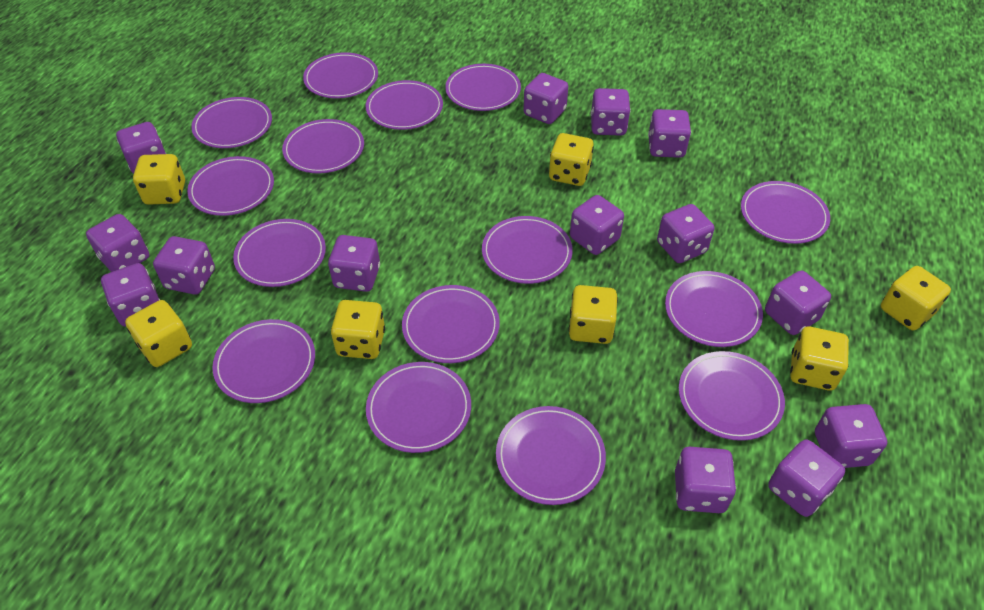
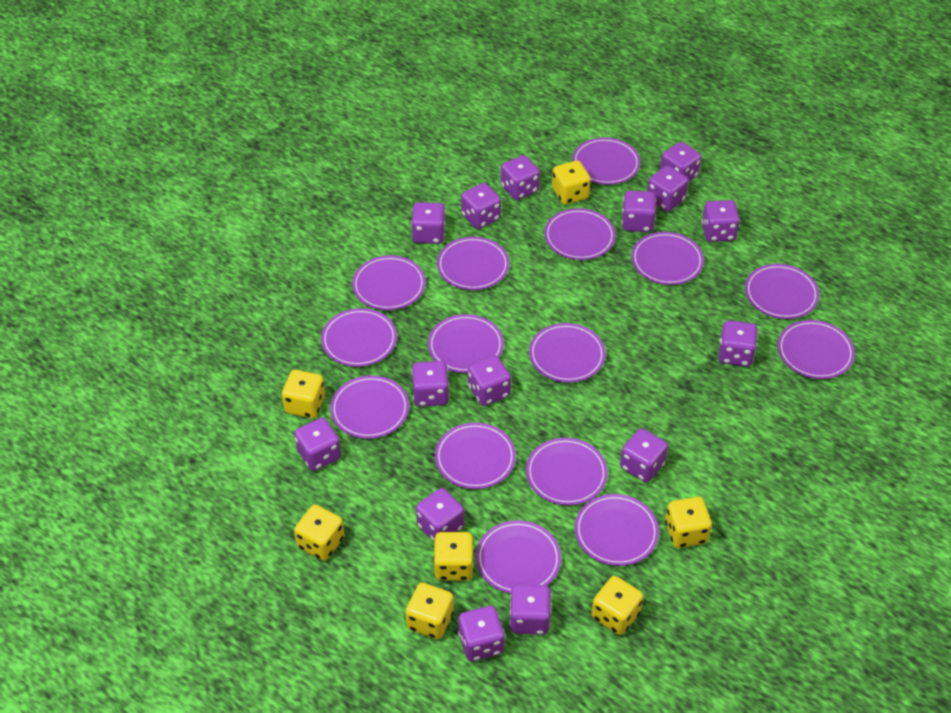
purple dice: 14 -> 15

